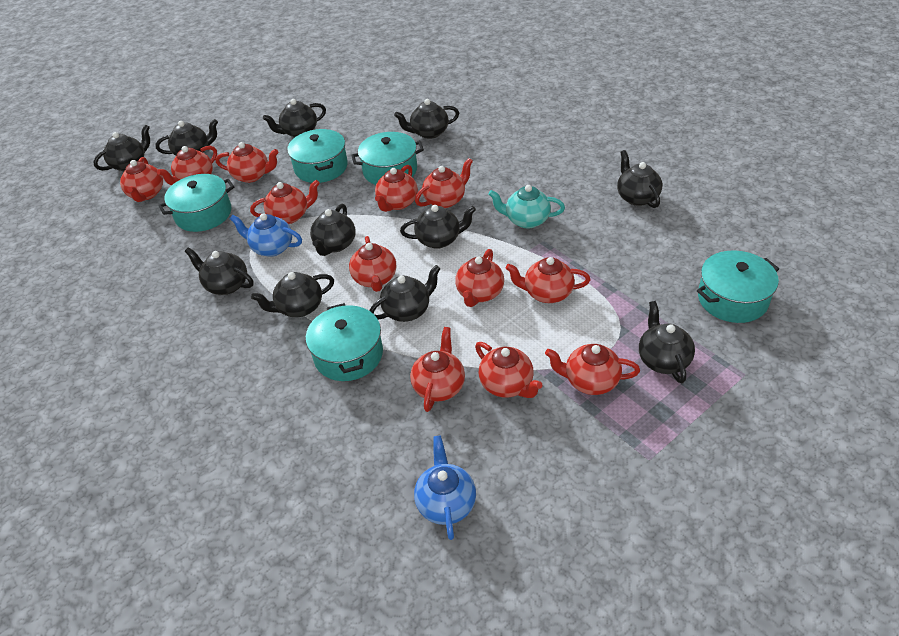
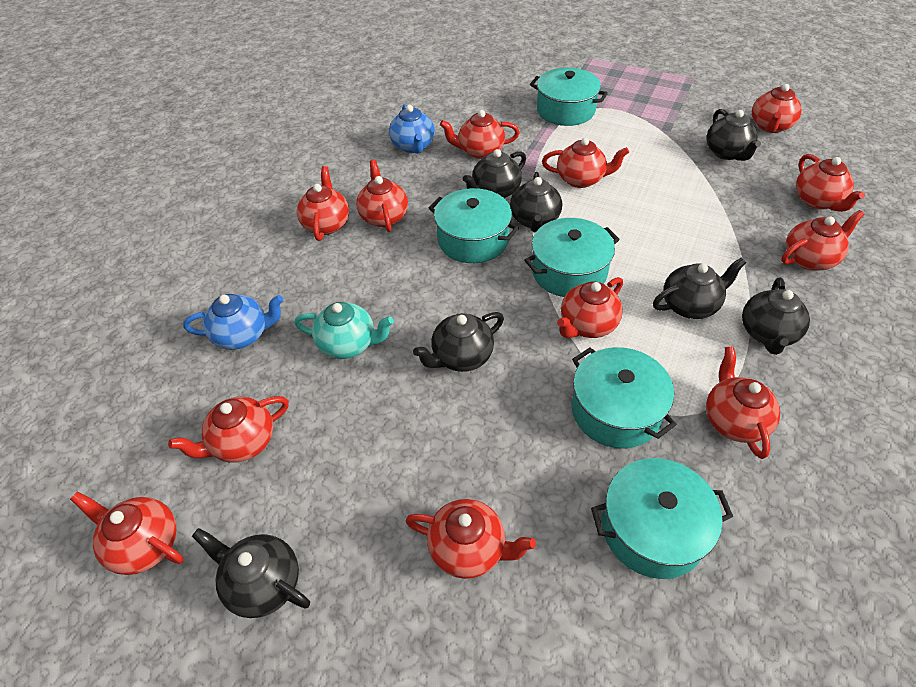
black teapot: 11 -> 7

